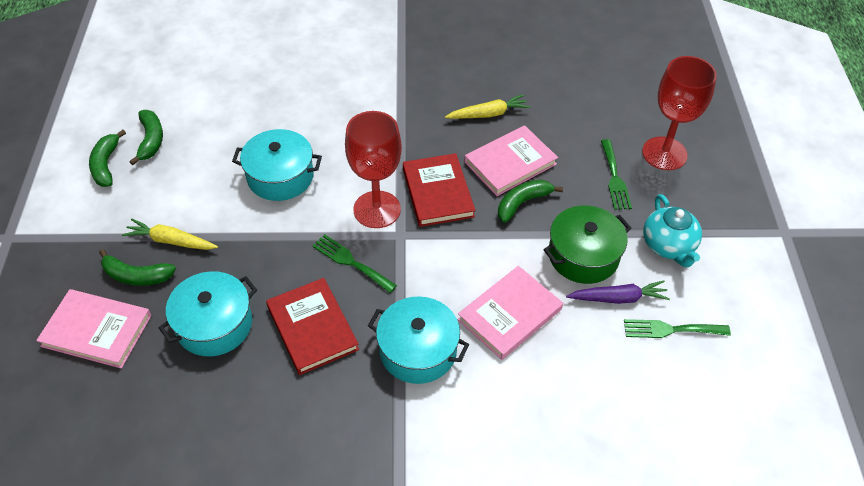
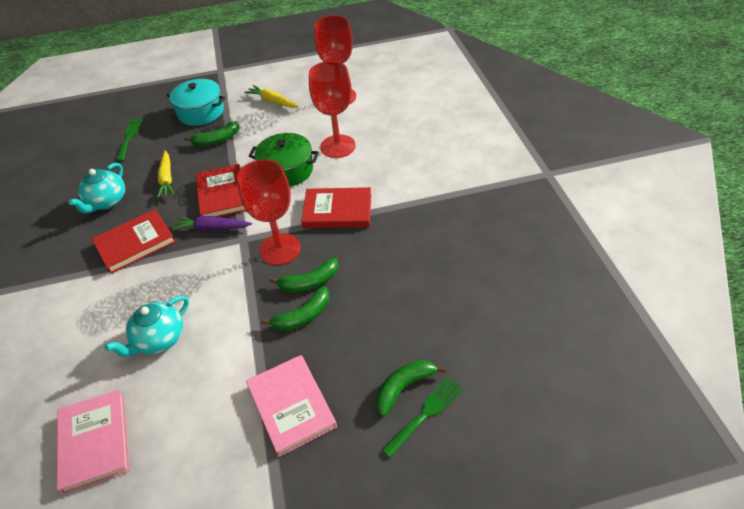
green fork: 3 -> 2
pink book: 3 -> 2
red book: 2 -> 3
red goblet: 2 -> 3
turquoise pot: 3 -> 1
turquoise teapot: 1 -> 2

